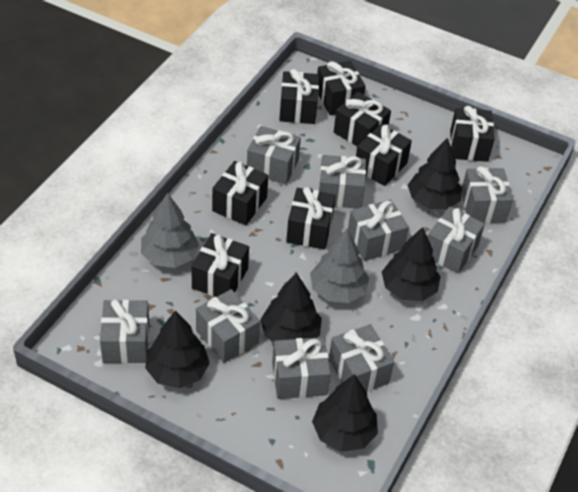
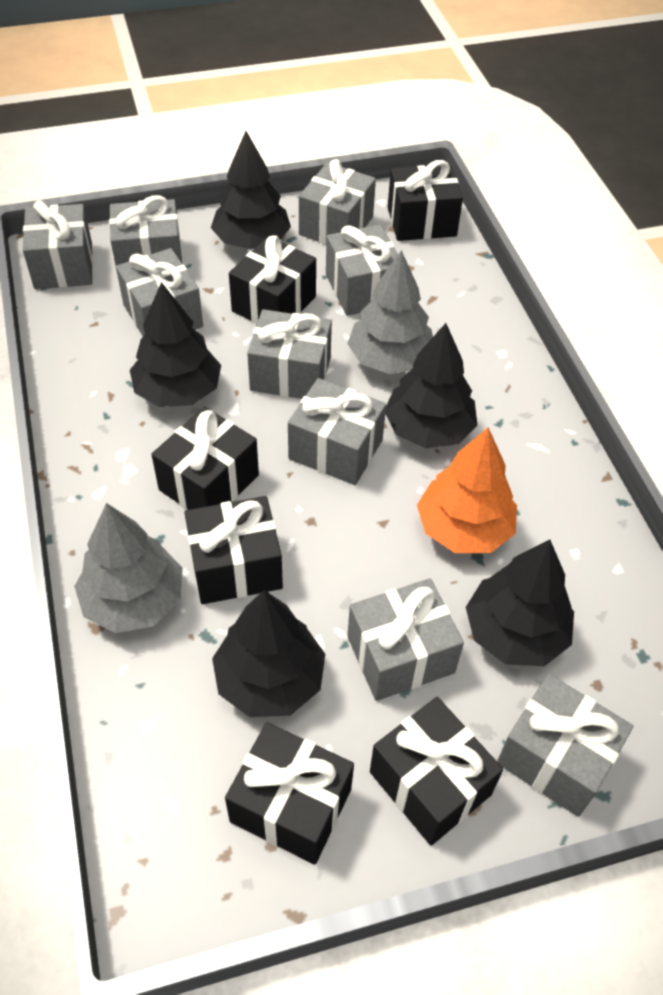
black gift: 8 -> 6
orange tree: 0 -> 1

